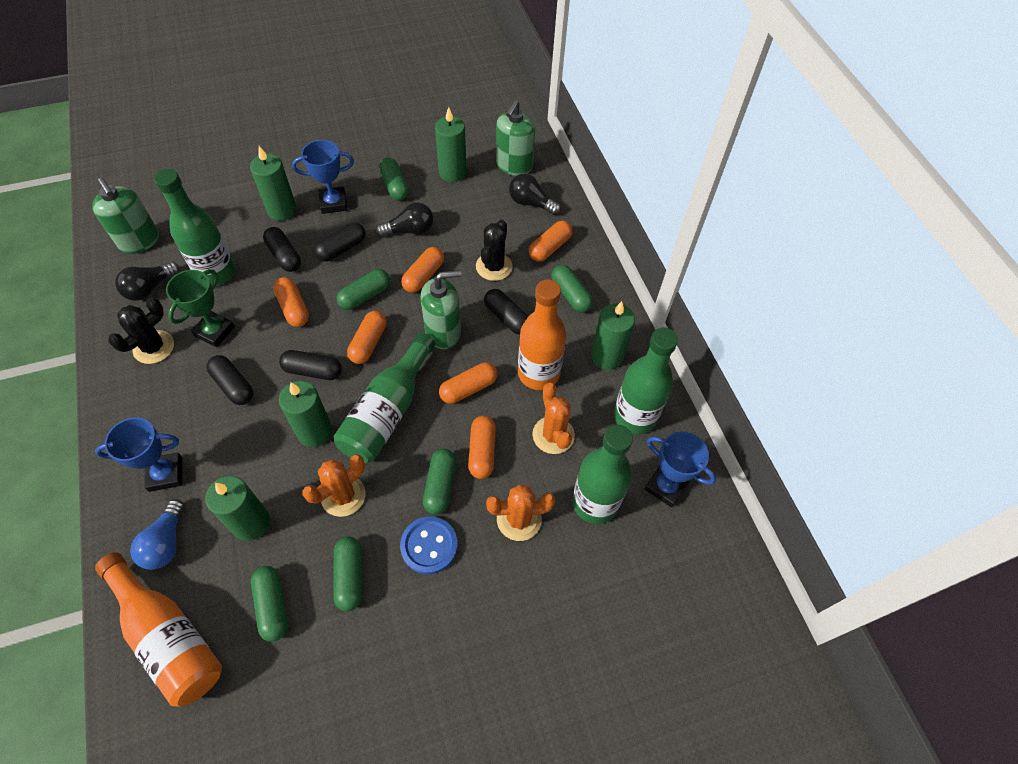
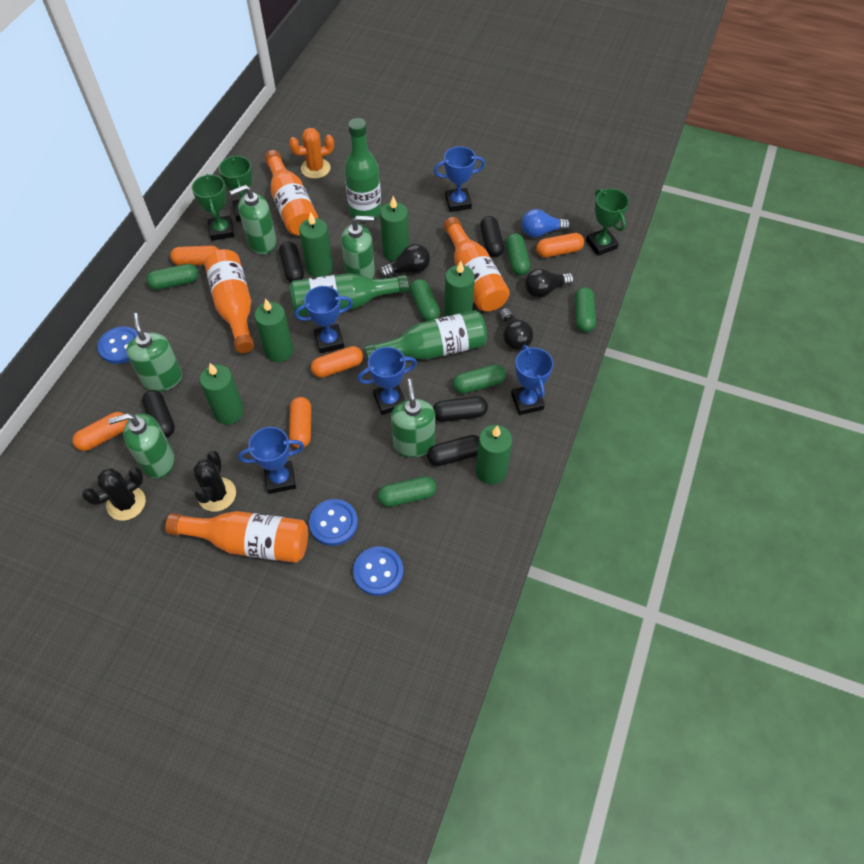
blue button: 1 -> 3
blue trophy: 3 -> 5
green bottle: 4 -> 3
green candle: 5 -> 6
green soap dispenser: 3 -> 5
green trophy: 1 -> 3
orange bottle: 2 -> 4
orange cactus: 3 -> 1
orange capsule: 6 -> 5

